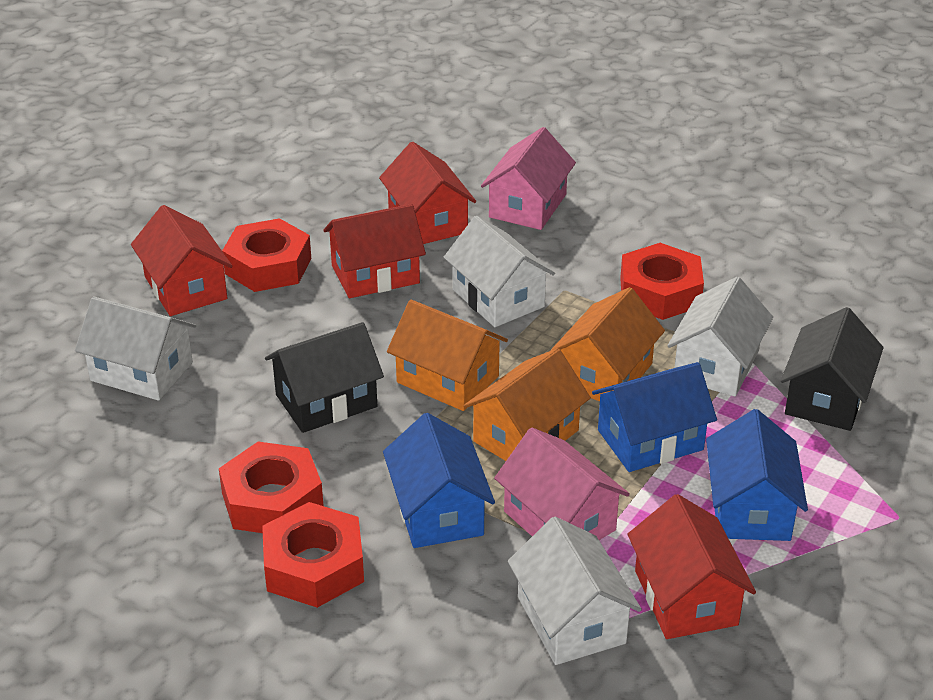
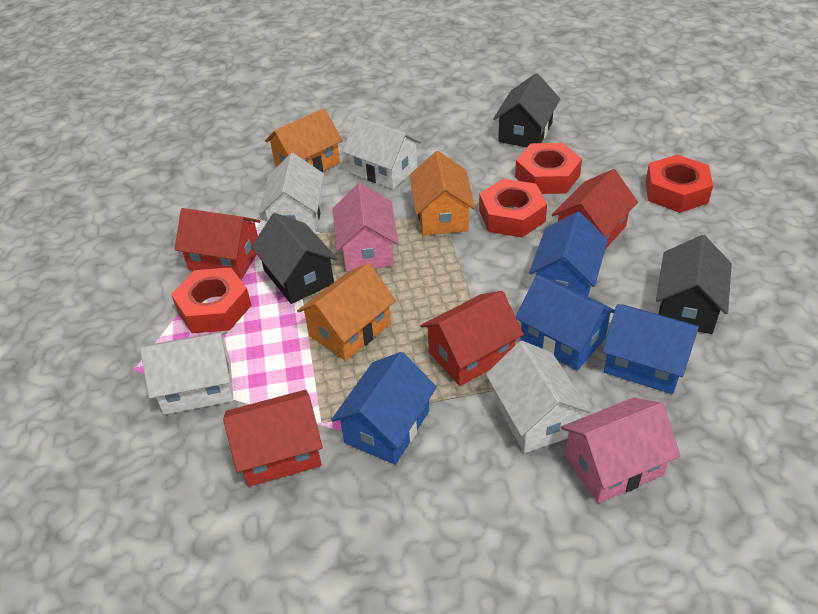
black house: 2 -> 3
blue house: 3 -> 4

